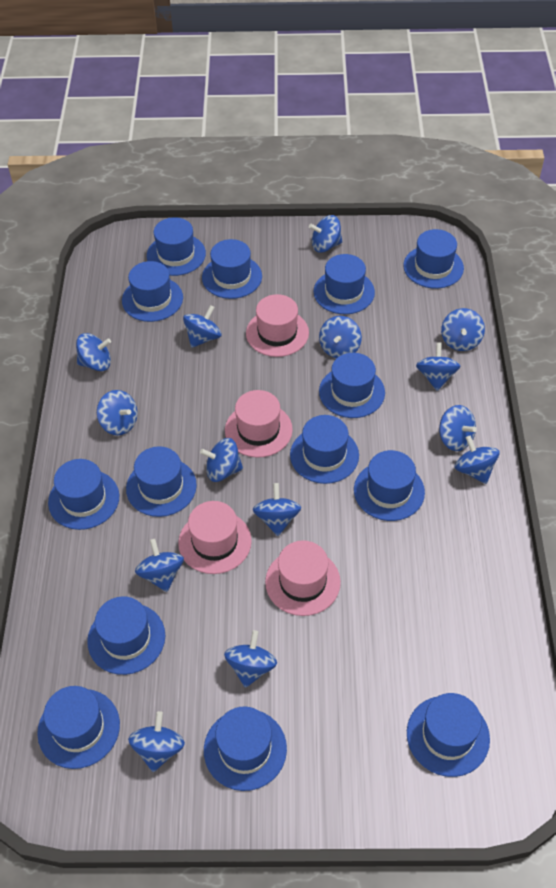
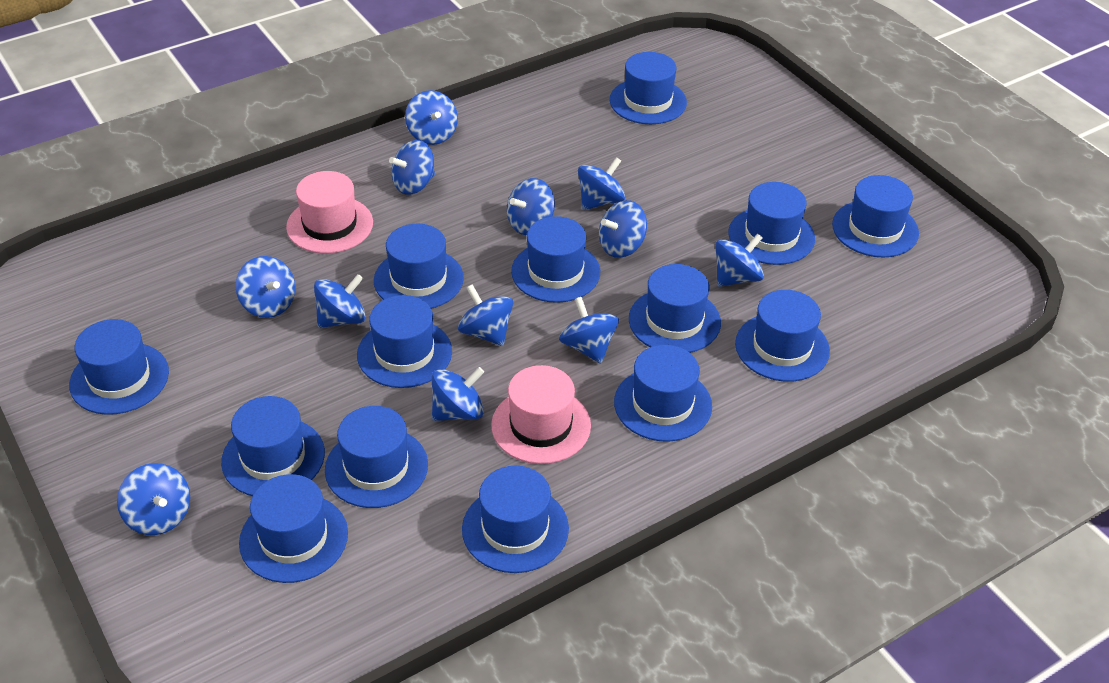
blue spinning top: 14 -> 12
pink hat: 4 -> 2

